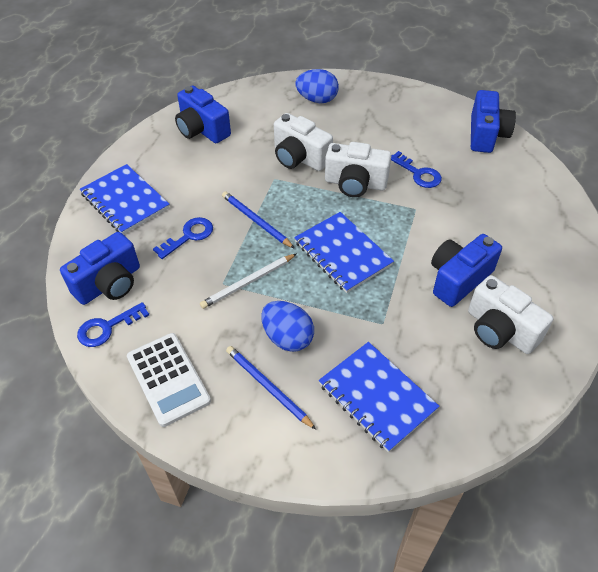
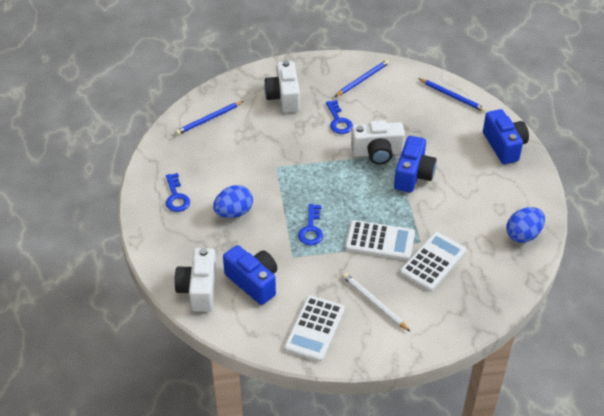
blue camera: 4 -> 3
blue notebook: 3 -> 0
blue pencil: 2 -> 3
white calculator: 1 -> 3

